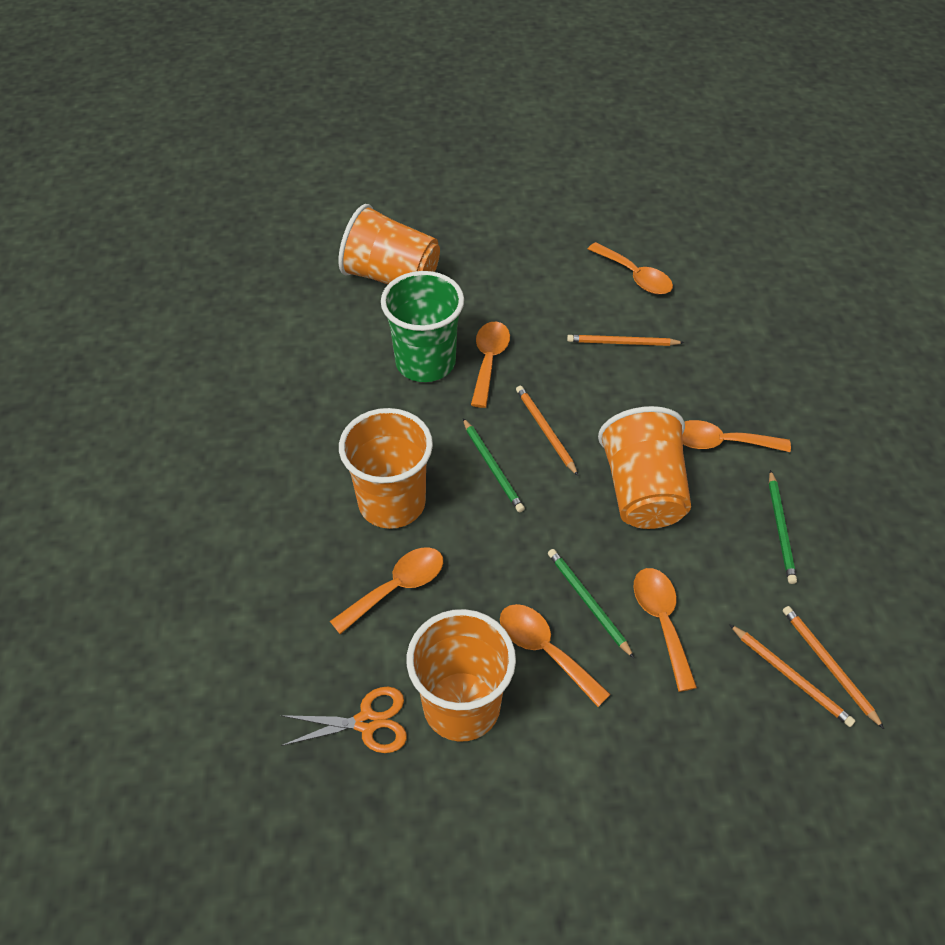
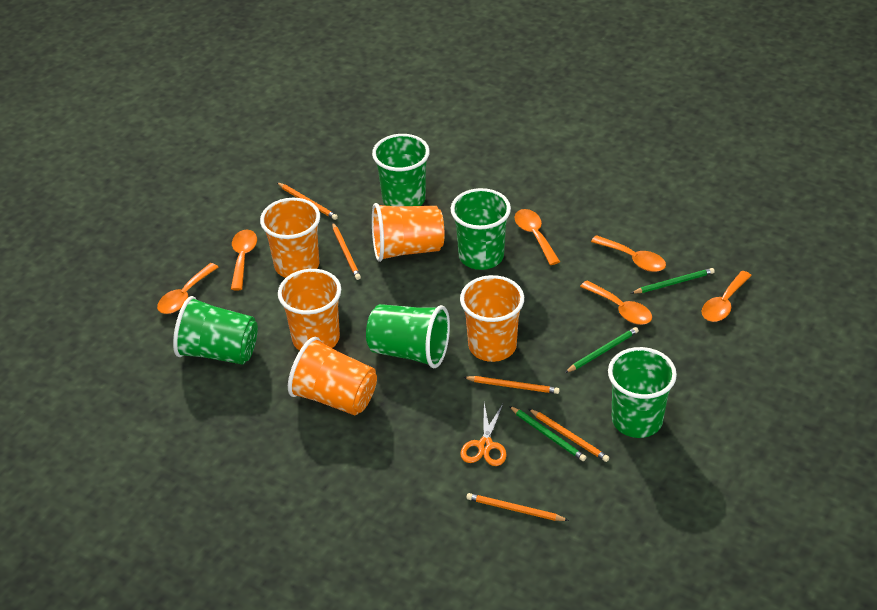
green cup: 1 -> 5
orange cup: 4 -> 5
orange pencil: 4 -> 5

